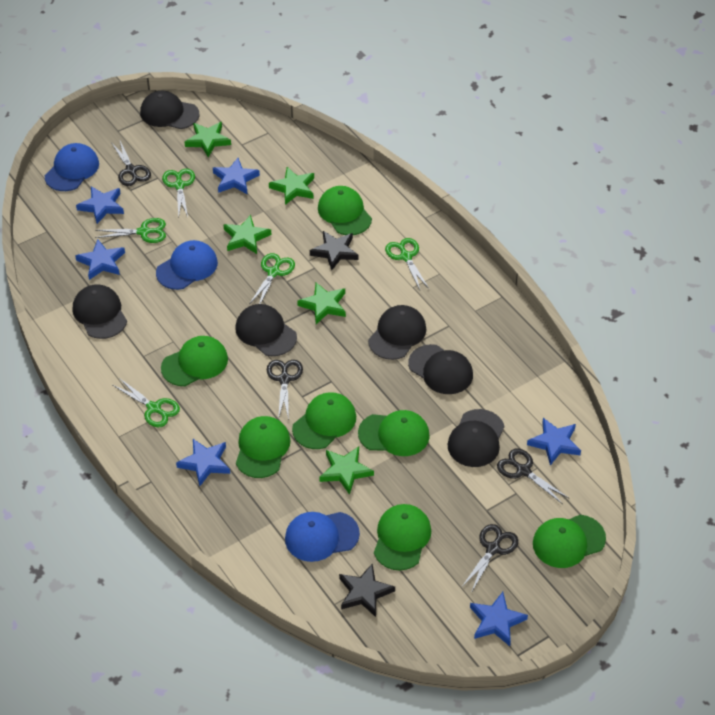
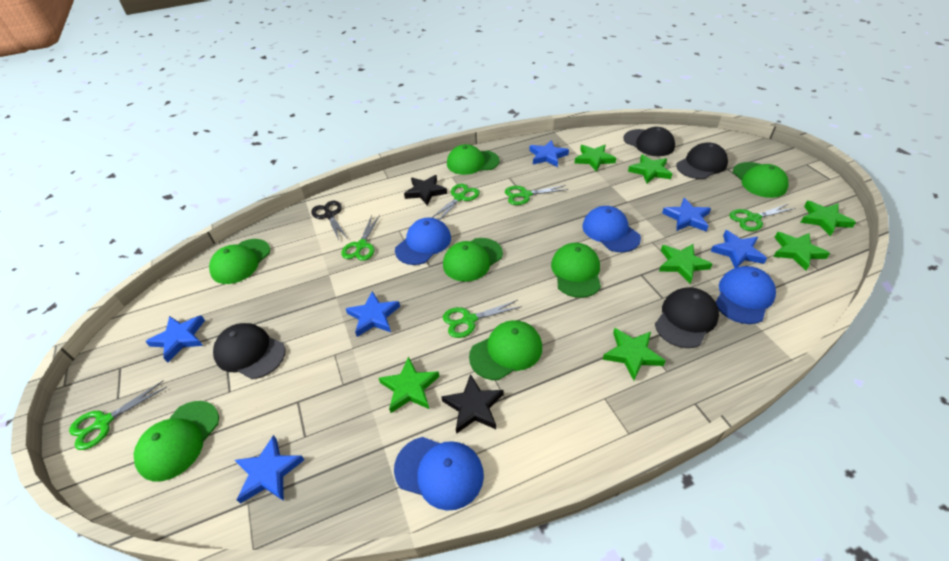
black cap: 6 -> 4
black scissors: 4 -> 1
blue cap: 3 -> 4
green scissors: 5 -> 6
green star: 5 -> 7

